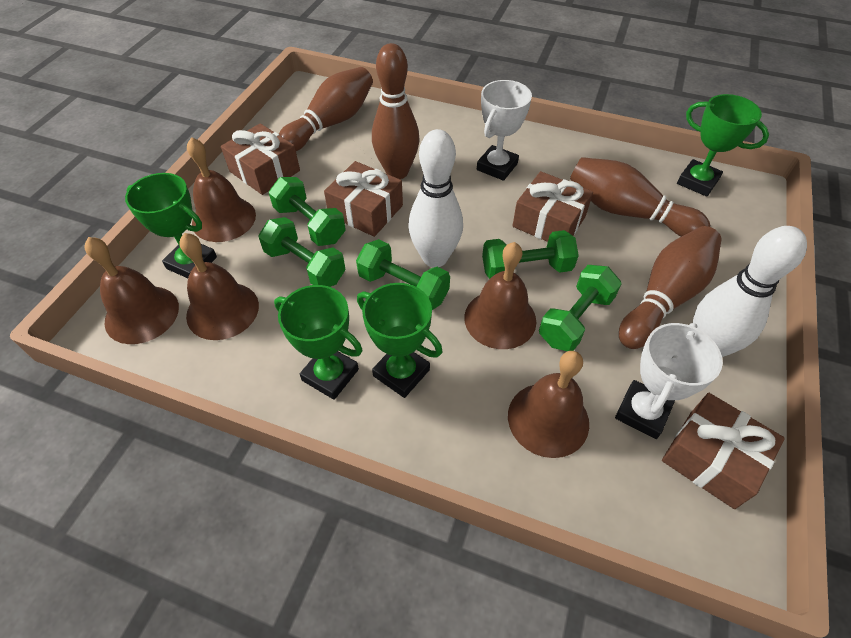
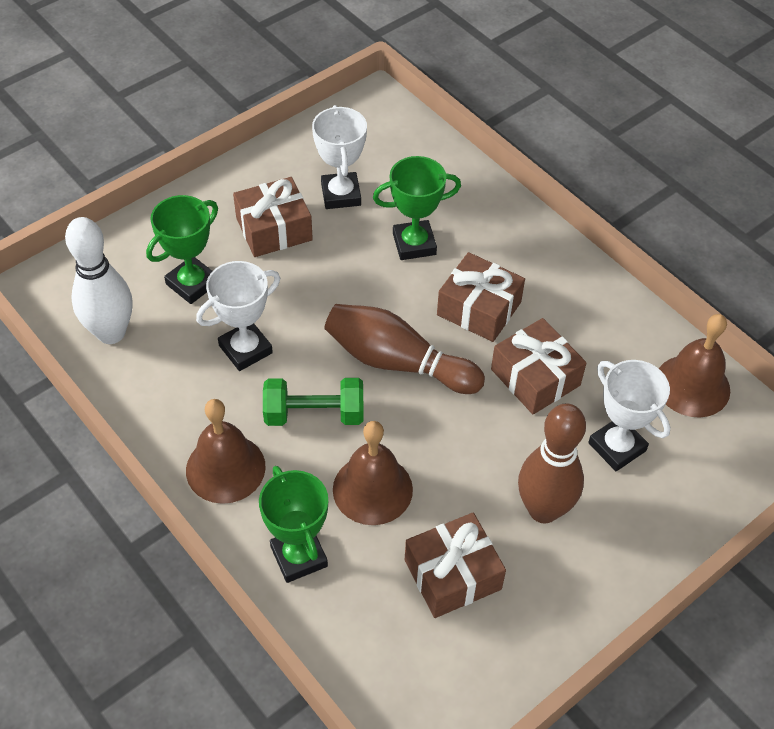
brown bell: 5 -> 3
brown bowling pin: 4 -> 2
green dumbbell: 5 -> 1
green trophy: 4 -> 3
white bowling pin: 2 -> 1
white trophy: 2 -> 3

